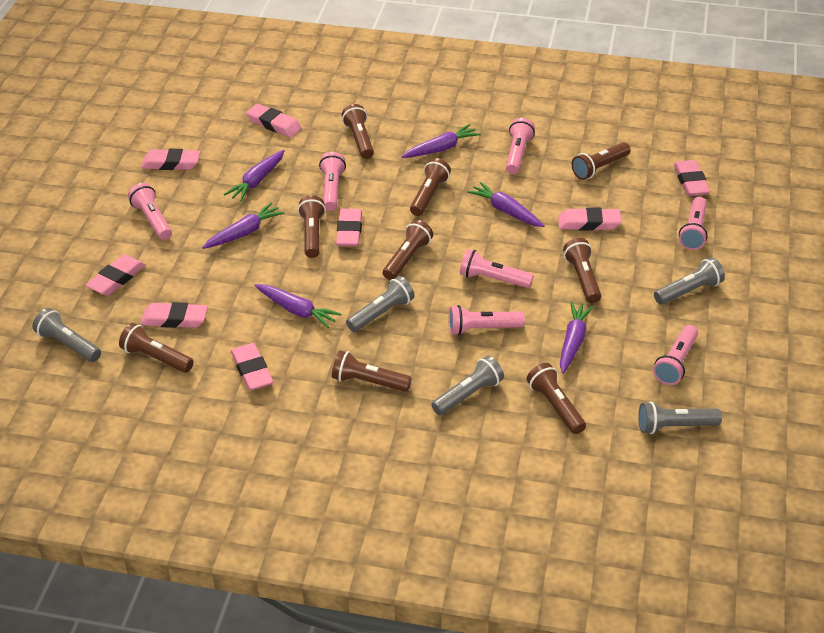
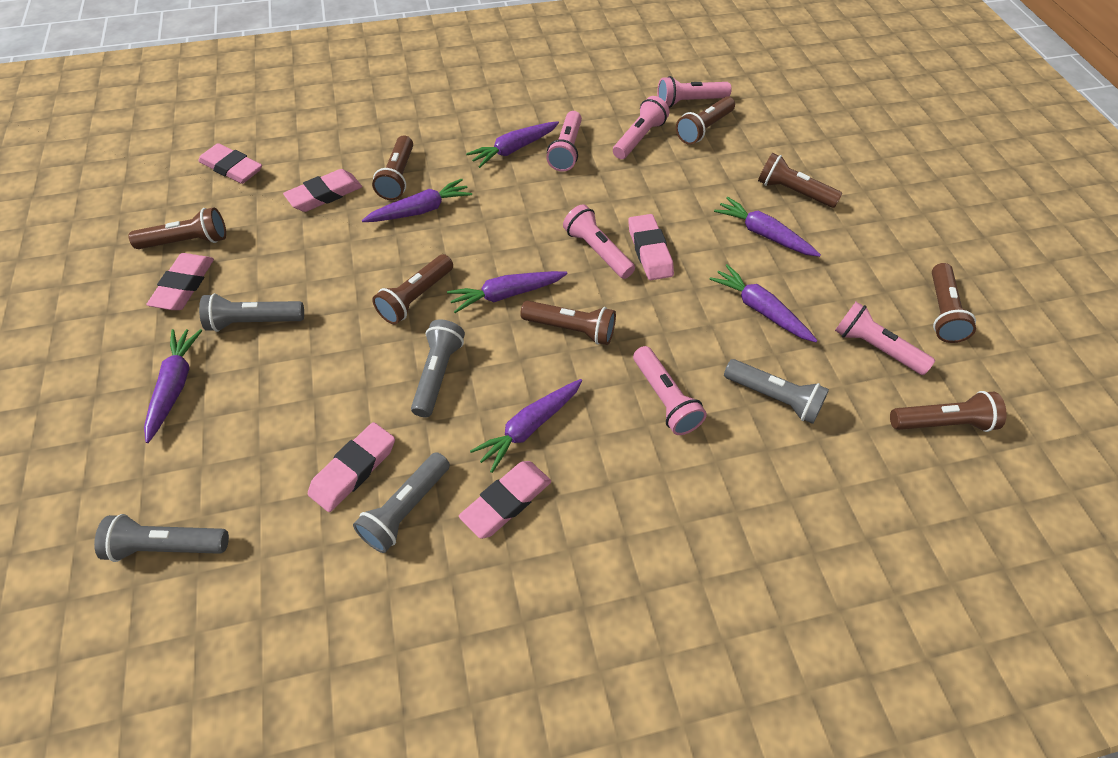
brown flashlight: 9 -> 8
pink eraser: 8 -> 6
pink flashlight: 7 -> 6
purple carrot: 6 -> 7

